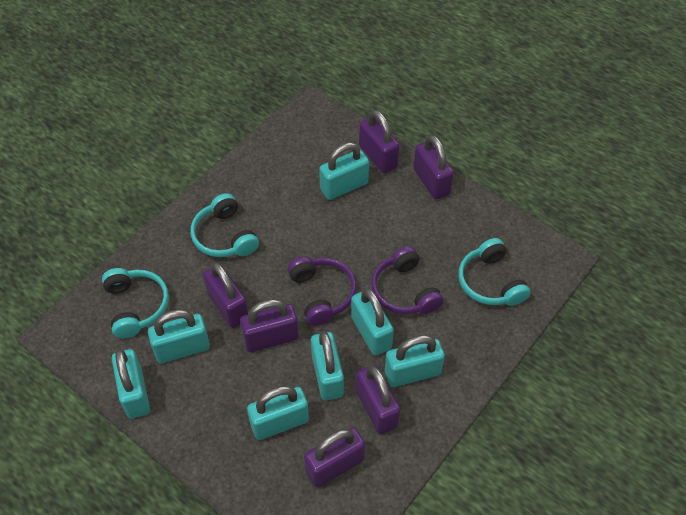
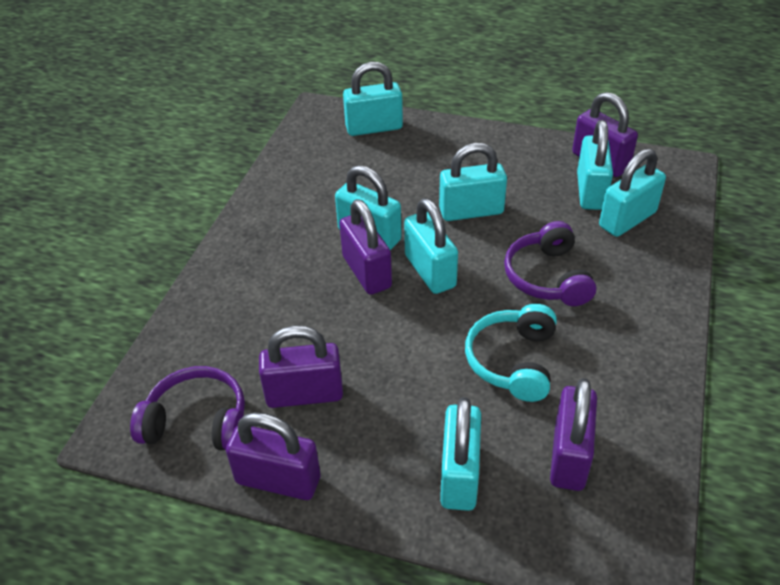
purple padlock: 6 -> 5
turquoise headphones: 3 -> 1

